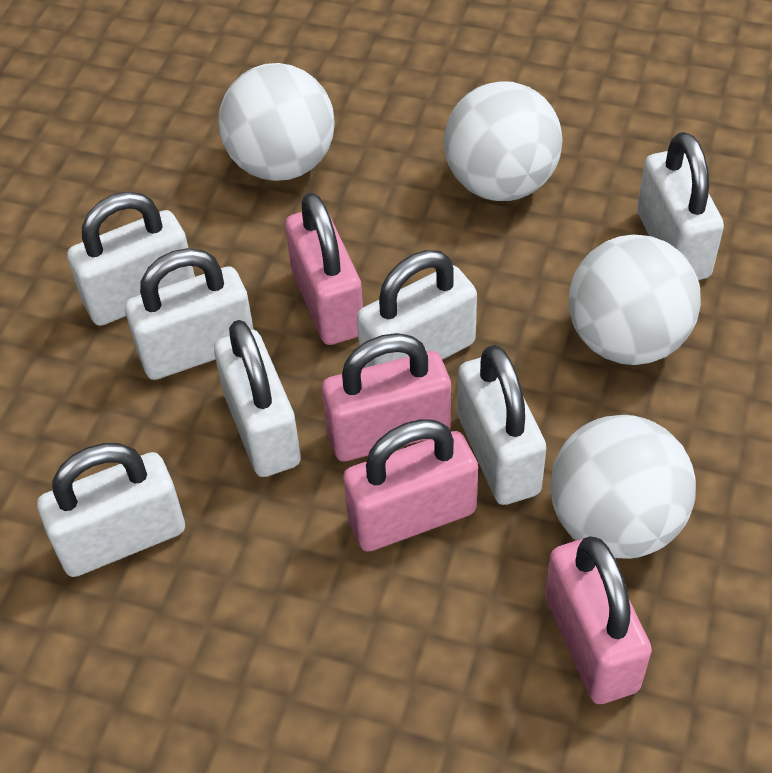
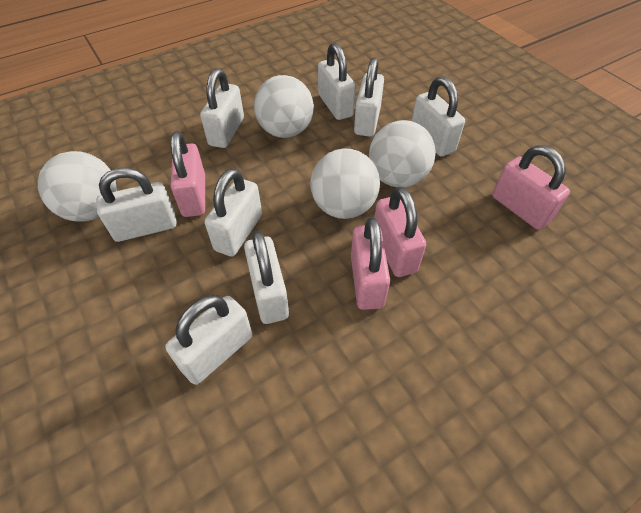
white padlock: 7 -> 8

